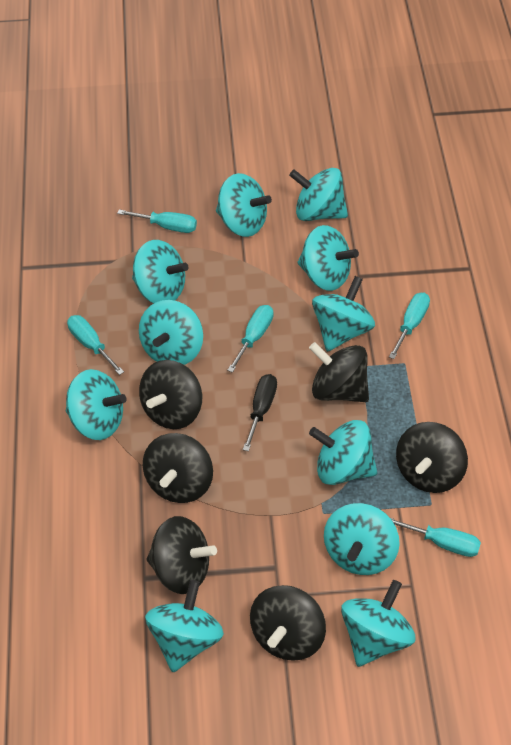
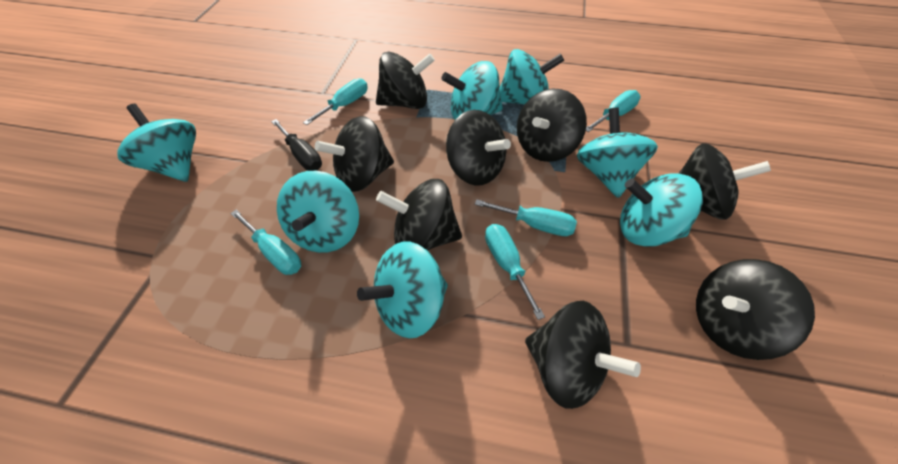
black spinning top: 6 -> 8
turquoise spinning top: 11 -> 7

